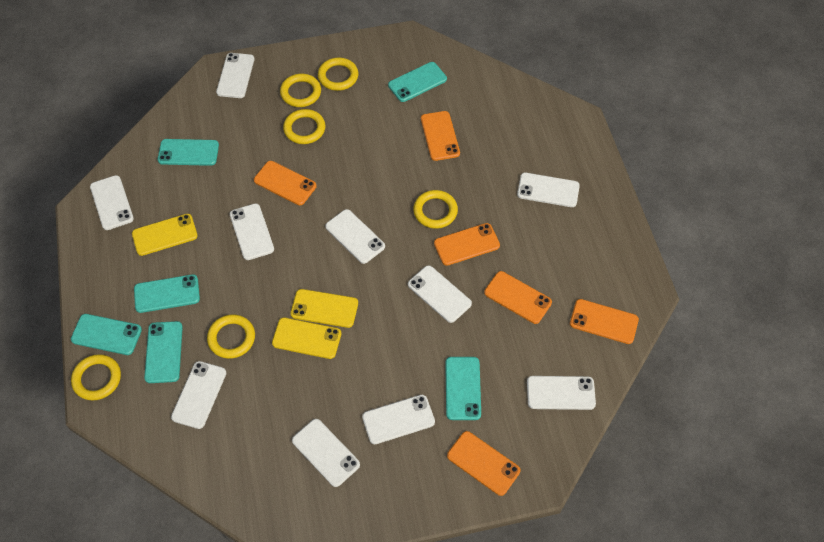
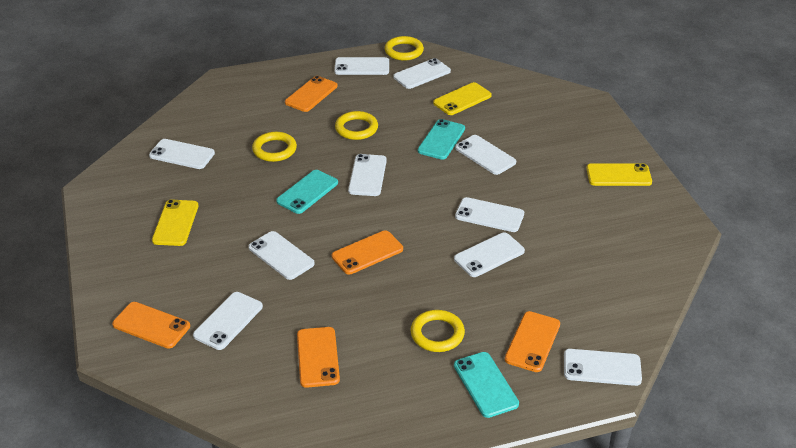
orange phone: 6 -> 5
turquoise phone: 6 -> 3
yellow ring: 6 -> 4

